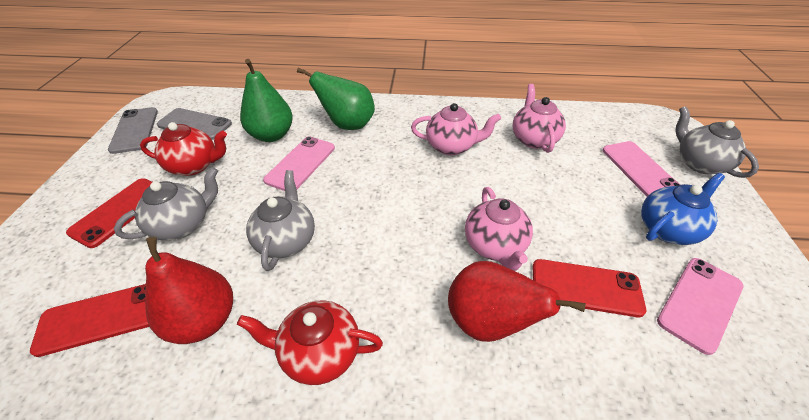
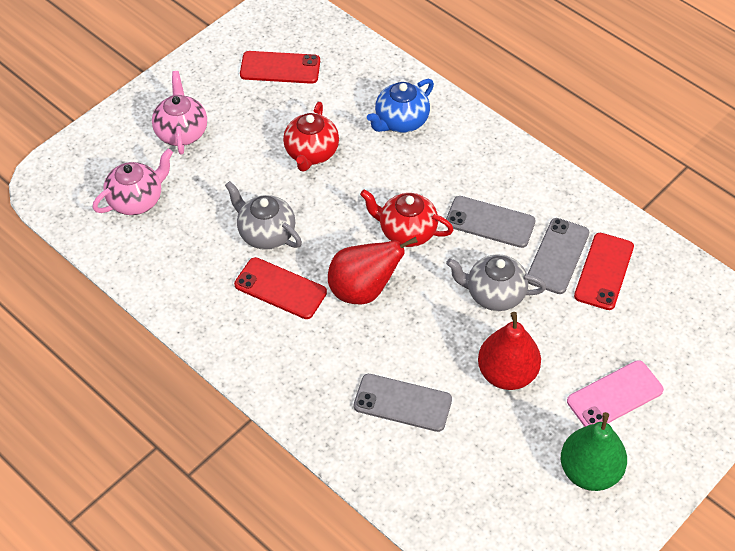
green pear: 2 -> 1
grey phone: 2 -> 3
grey teapot: 3 -> 2
pink phone: 3 -> 1
pink teapot: 3 -> 2

